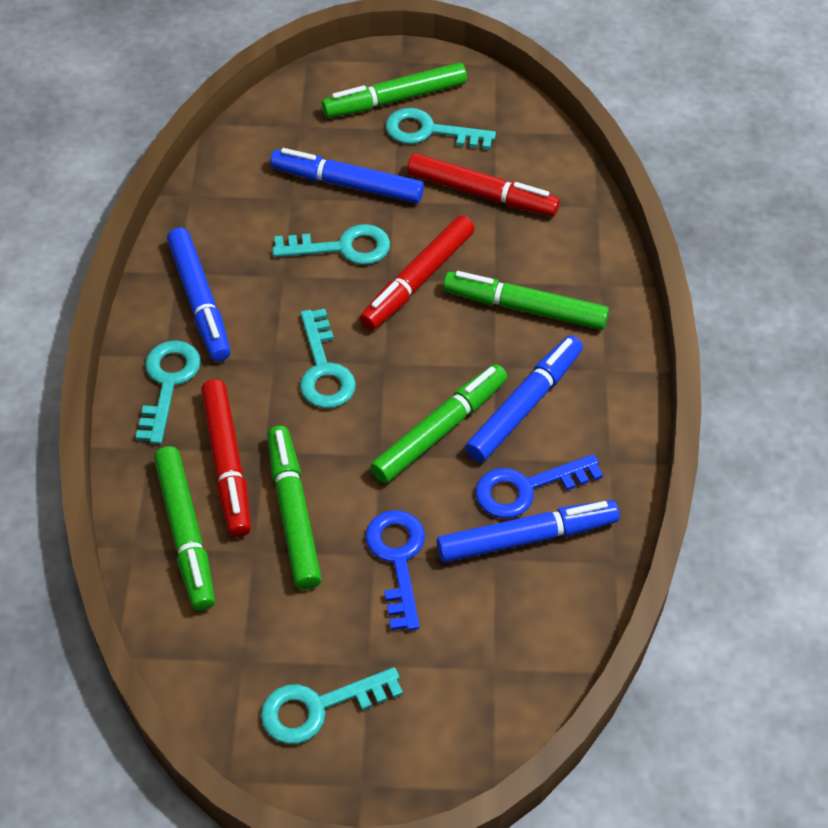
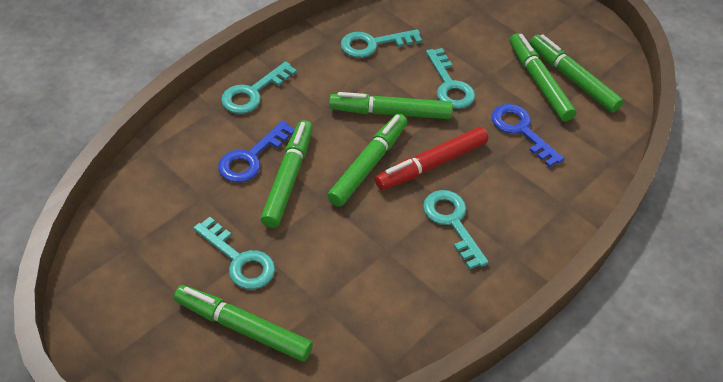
blue marker: 4 -> 0
green marker: 5 -> 6
red marker: 3 -> 1

